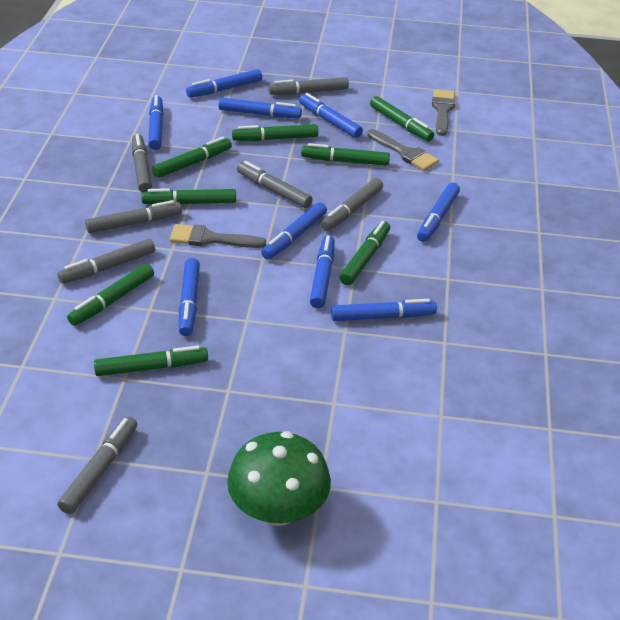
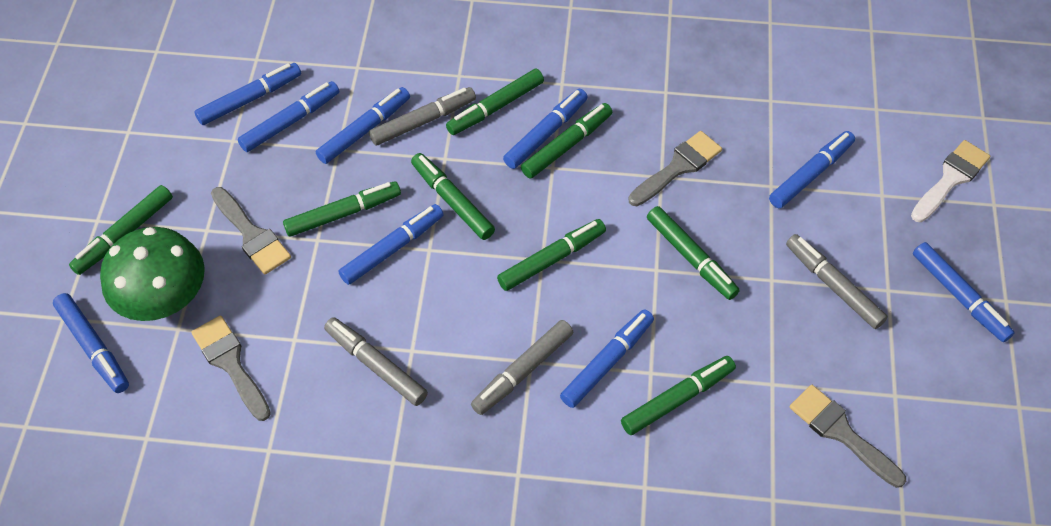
grey brush: 3 -> 4
grey marker: 7 -> 4
white brush: 0 -> 1

